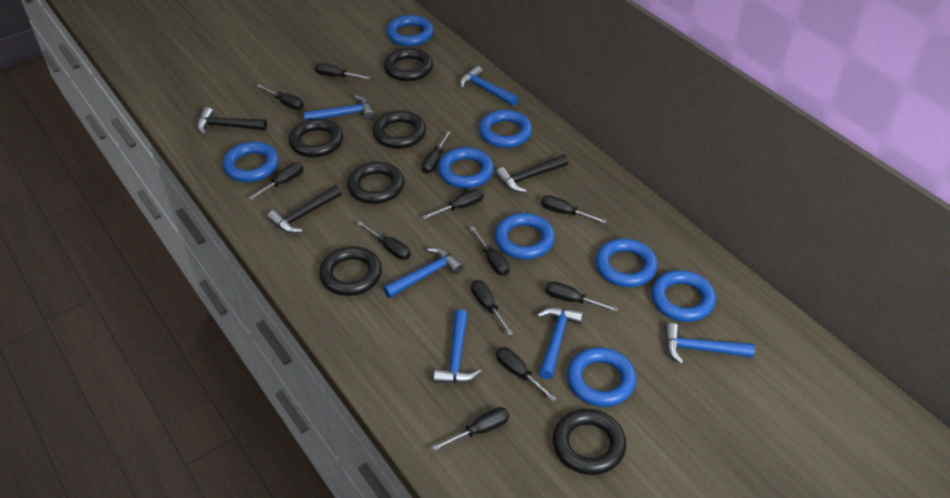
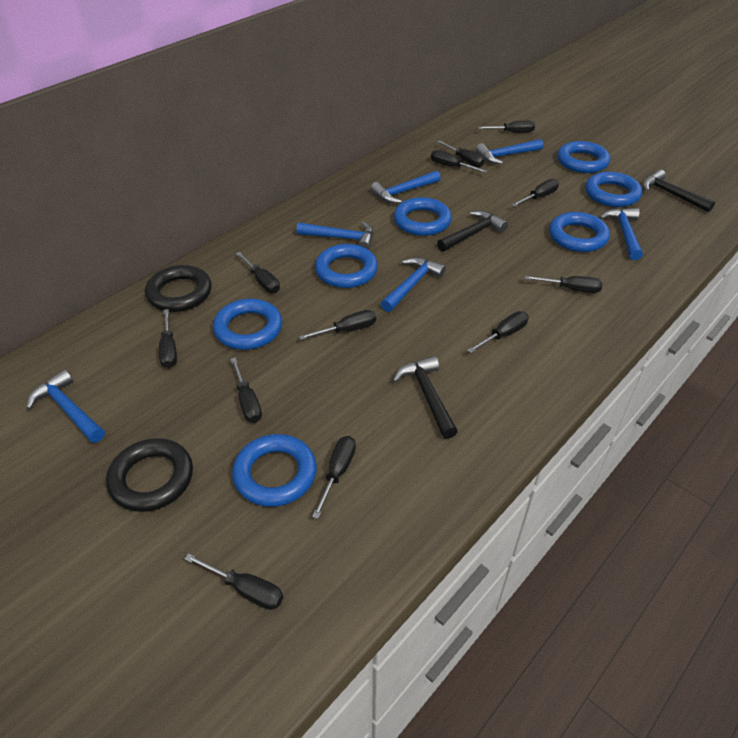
black ring: 6 -> 2
blue ring: 8 -> 7

